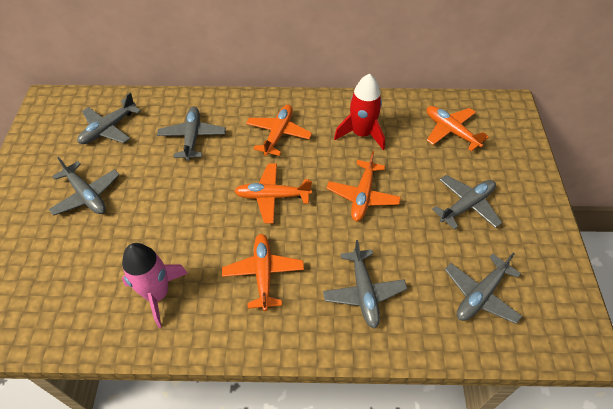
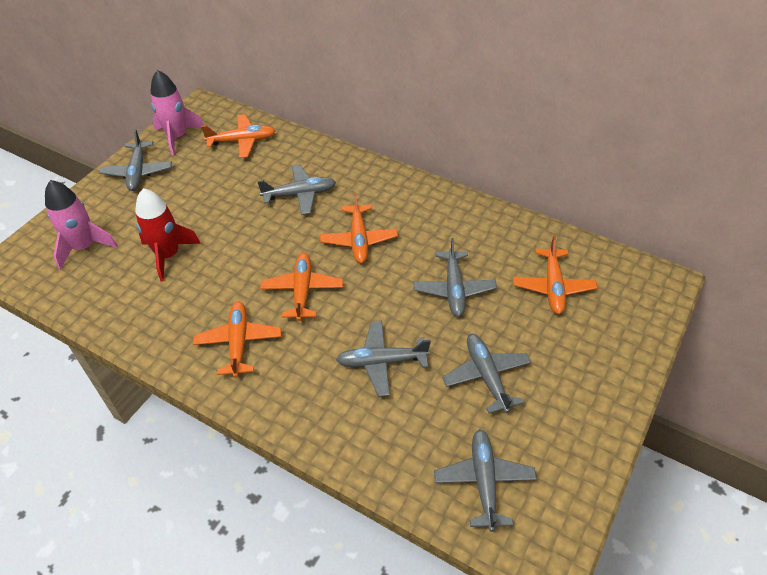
pink rocket: 1 -> 2

